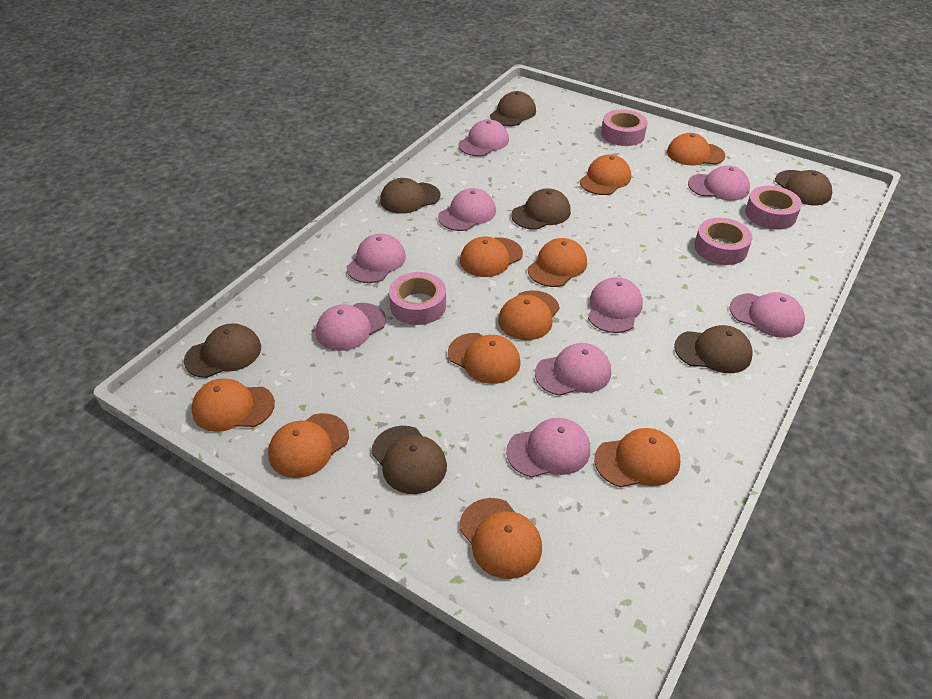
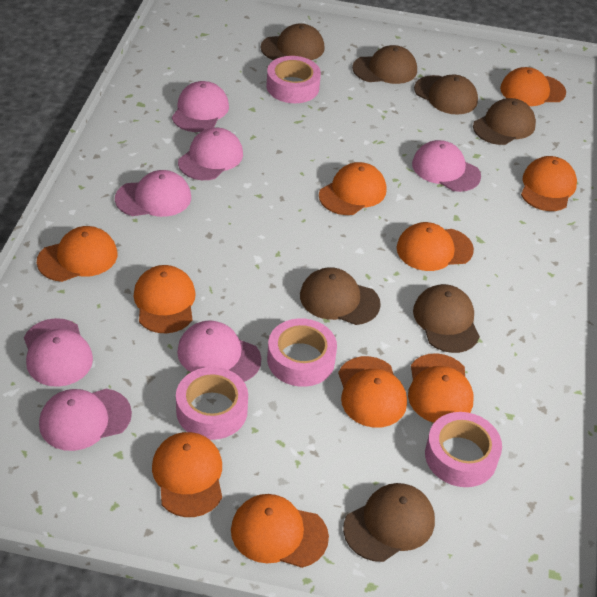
pink cap: 9 -> 7

